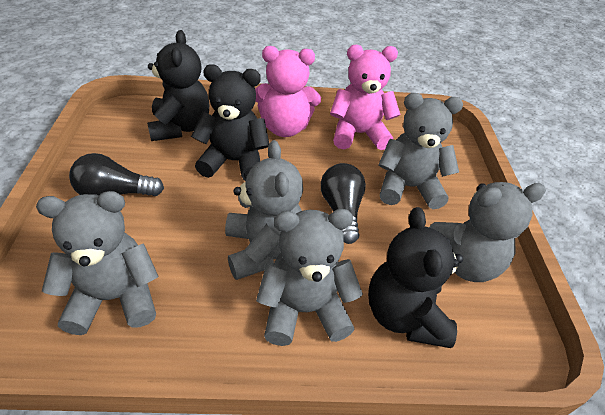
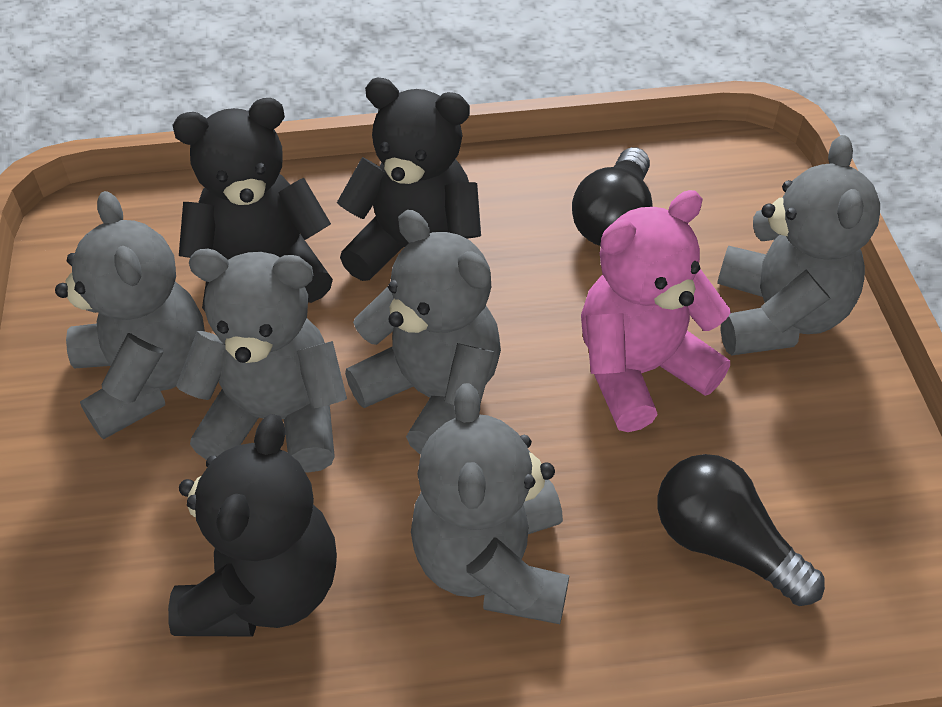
pink teddy bear: 2 -> 1

